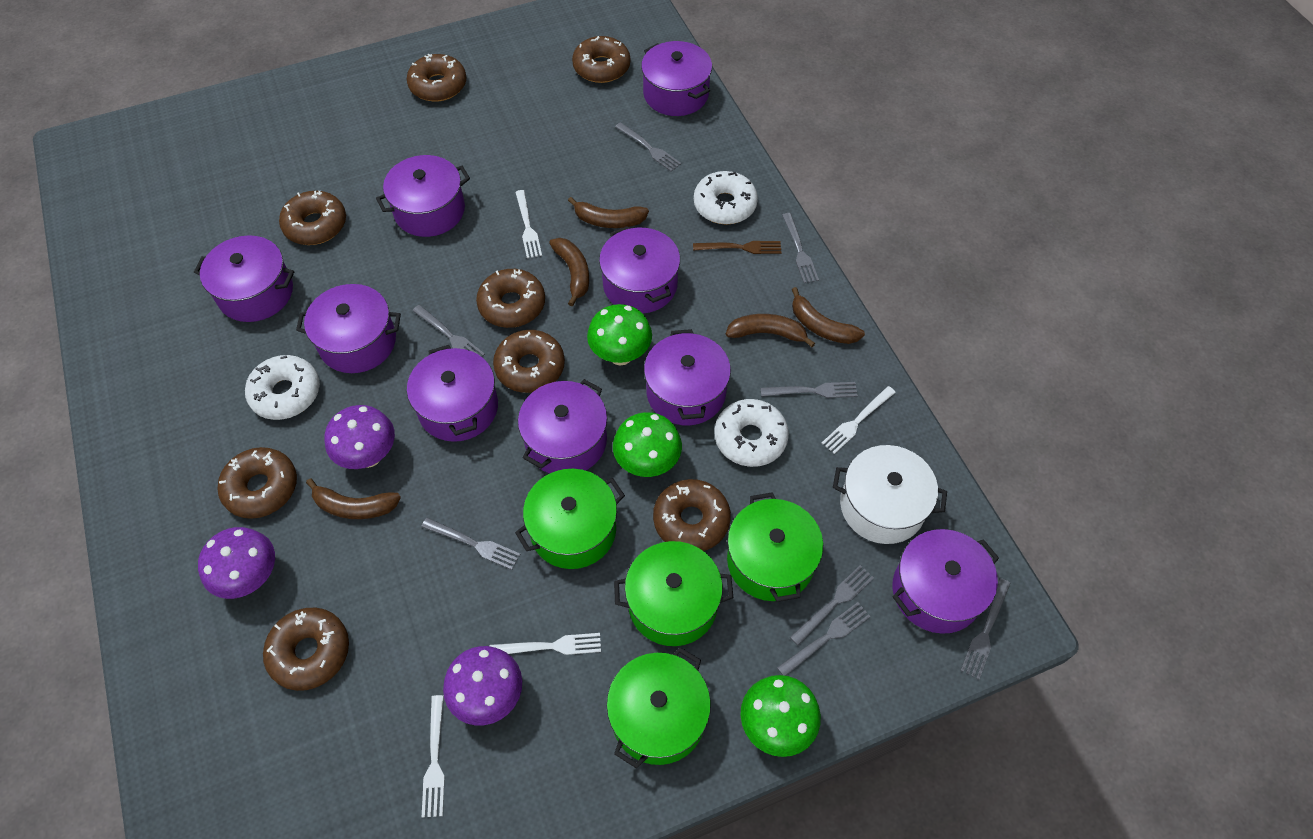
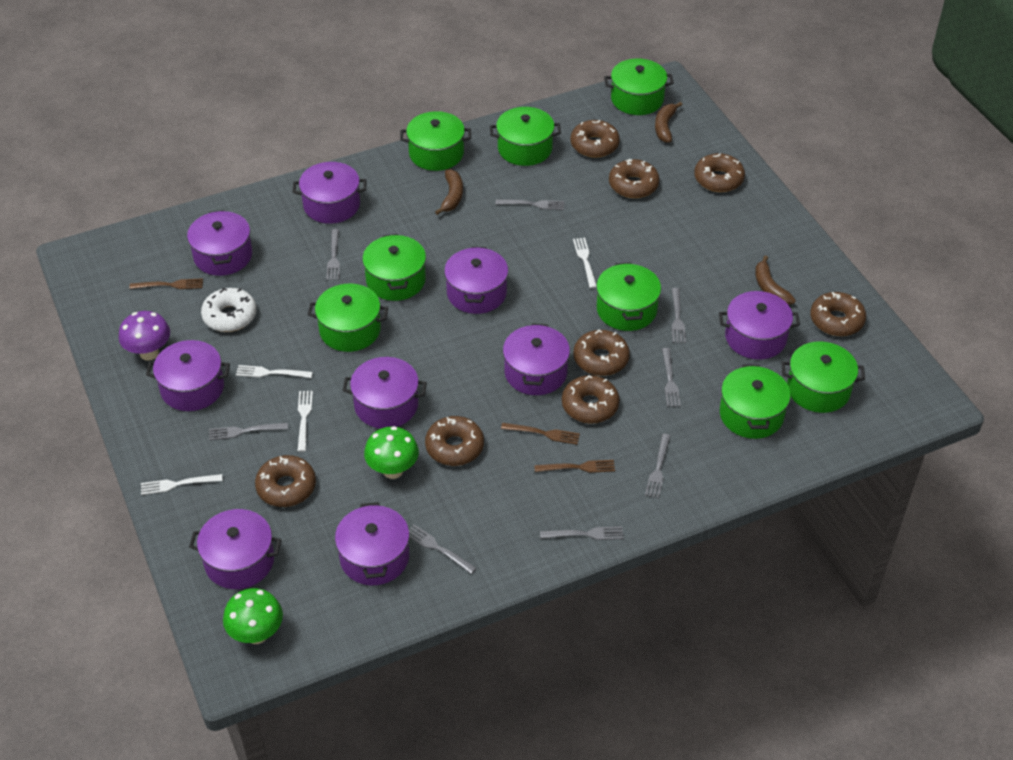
brown banana: 5 -> 3
brown fork: 1 -> 3
green mushroom: 3 -> 2
green pot: 4 -> 8
purple mushroom: 3 -> 1
white donut: 3 -> 1
white pot: 1 -> 0

